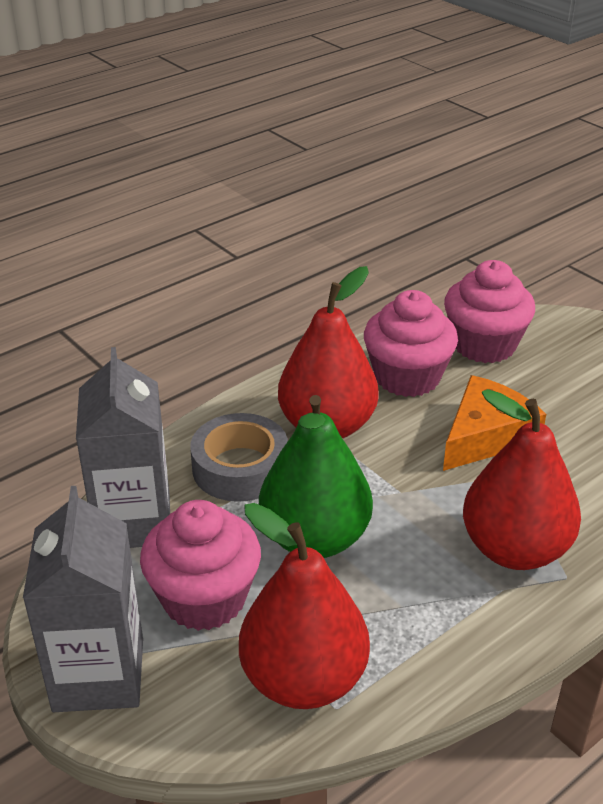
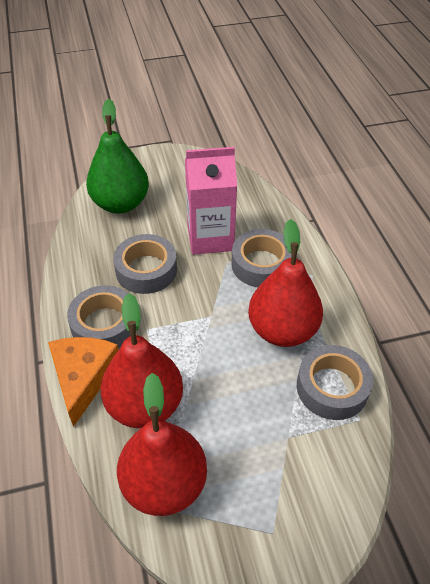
grey carton: 2 -> 0
grey tape: 1 -> 4
pink carton: 0 -> 1
pink cupcake: 3 -> 0

